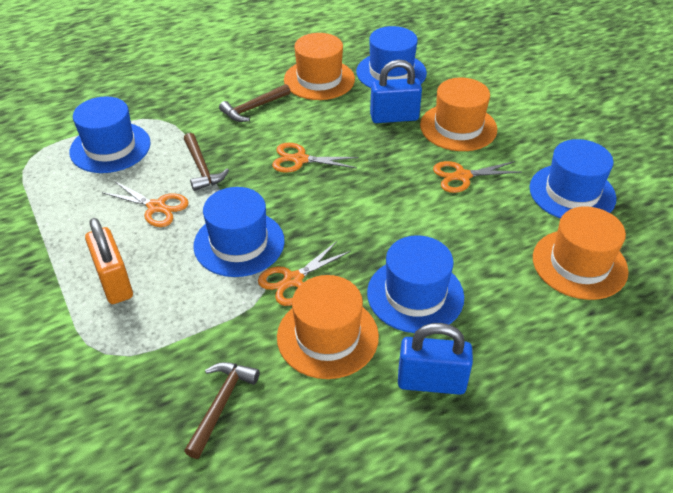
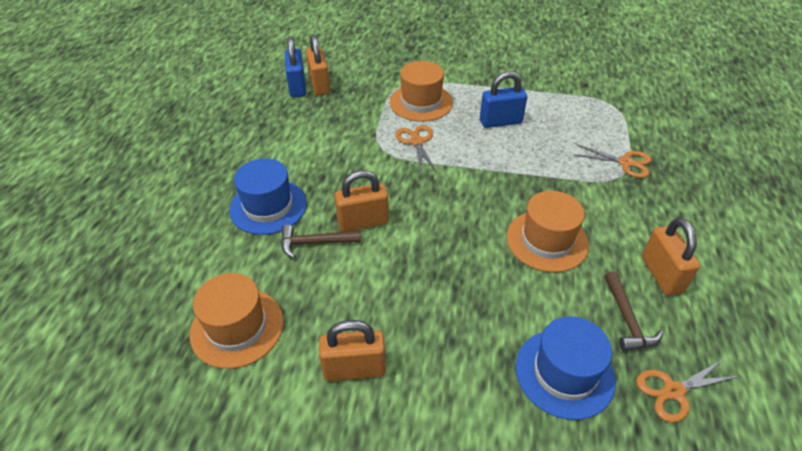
blue hat: 5 -> 2
brown hammer: 3 -> 2
orange hat: 4 -> 3
orange padlock: 1 -> 4
orange scissors: 4 -> 3

